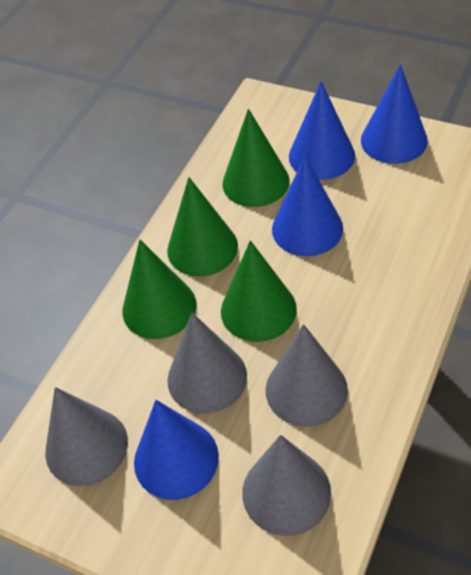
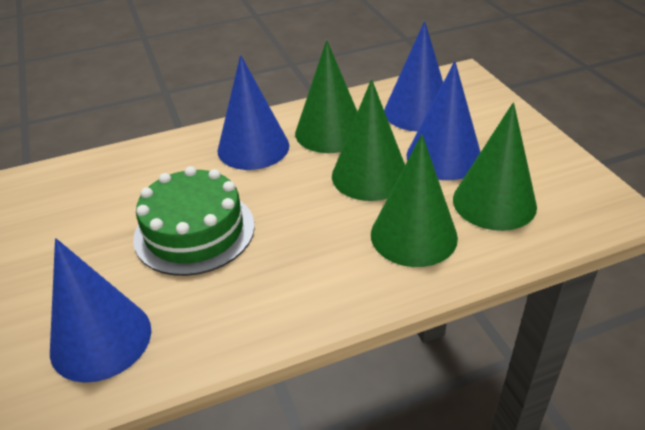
green cake: 0 -> 1
grey cone: 4 -> 0

